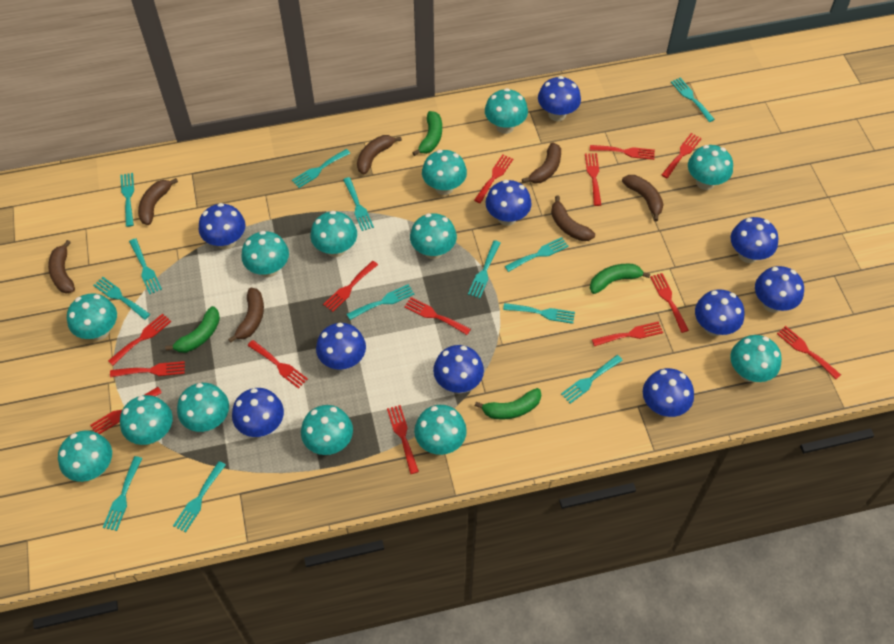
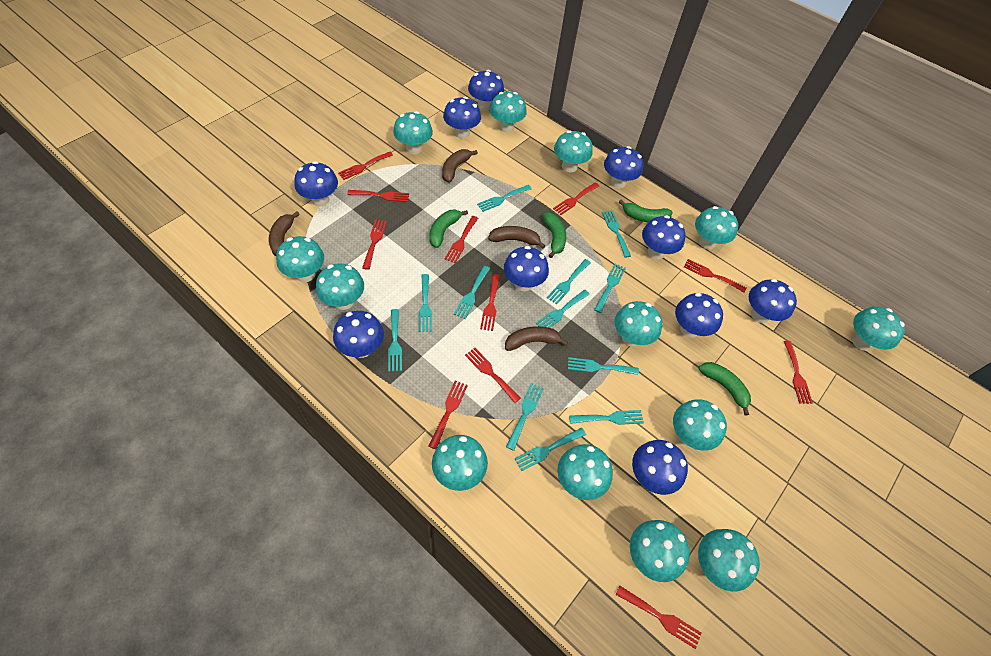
brown banana: 7 -> 4
red fork: 14 -> 11
turquoise fork: 13 -> 12

